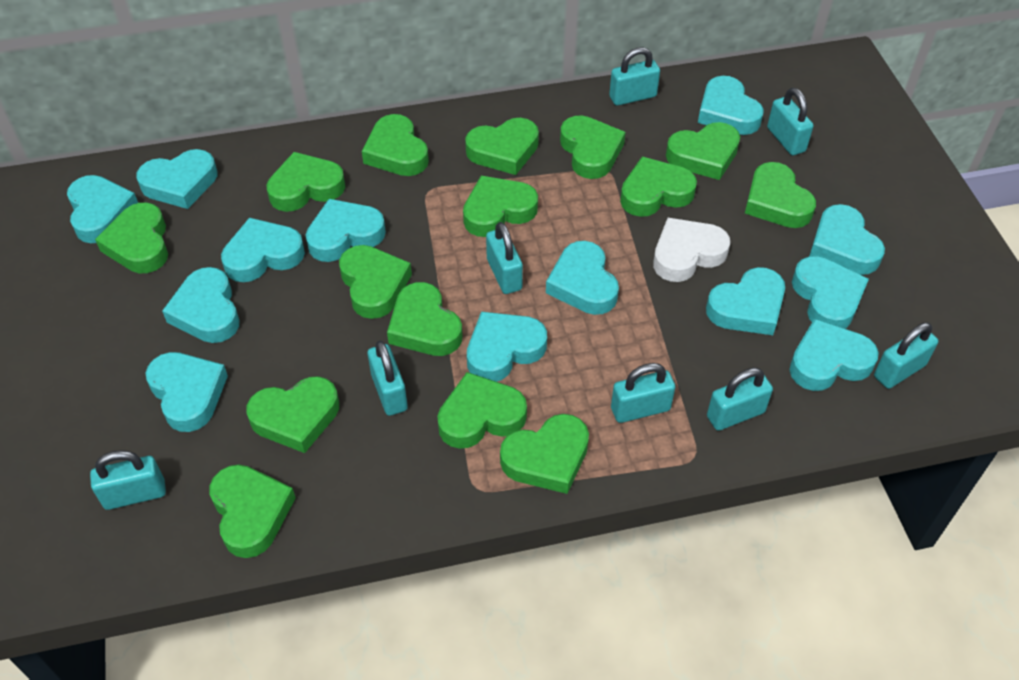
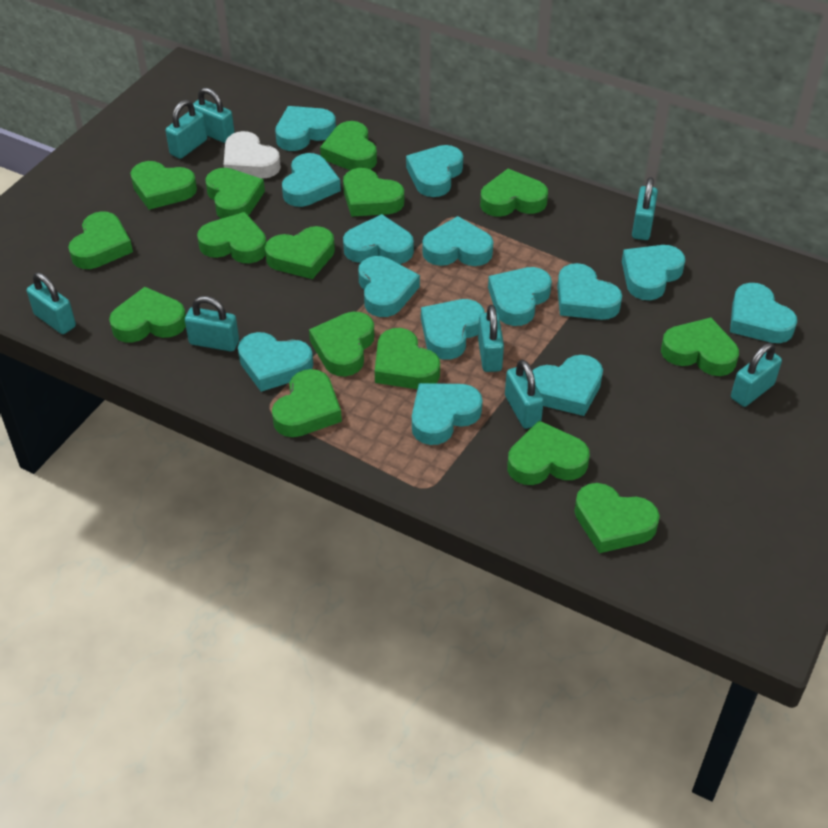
turquoise heart: 13 -> 14

